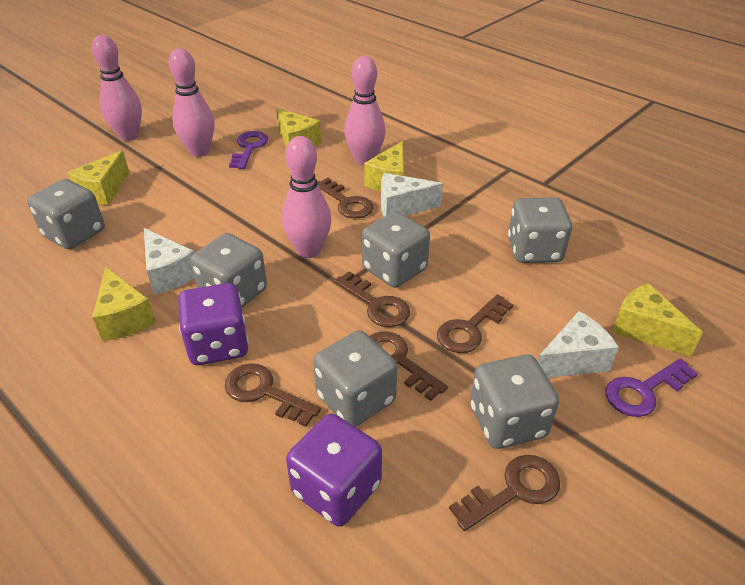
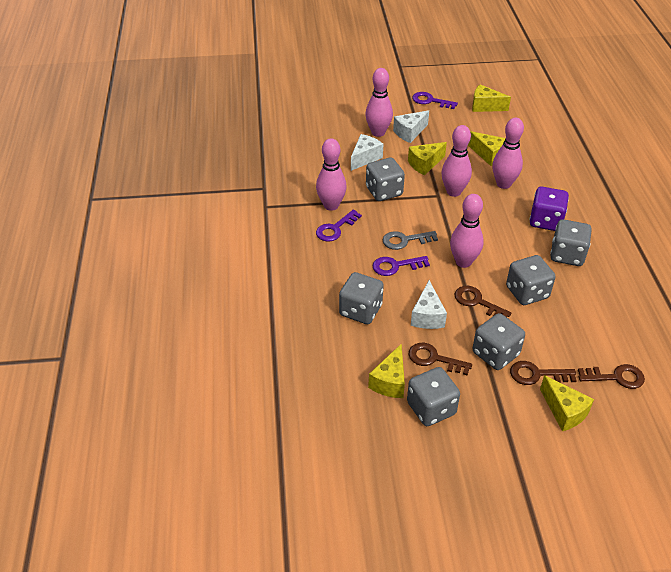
brown key: 6 -> 4
grey key: 0 -> 1
pink bowling pin: 4 -> 5
purple dice: 2 -> 1
purple key: 2 -> 3

